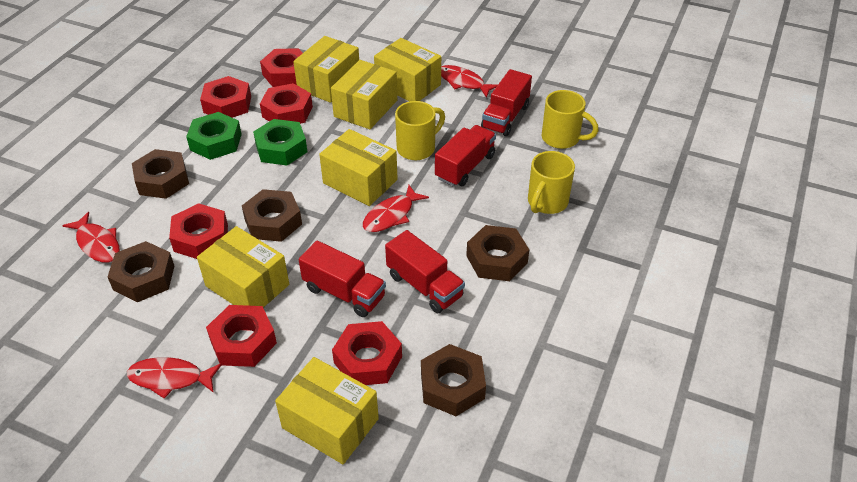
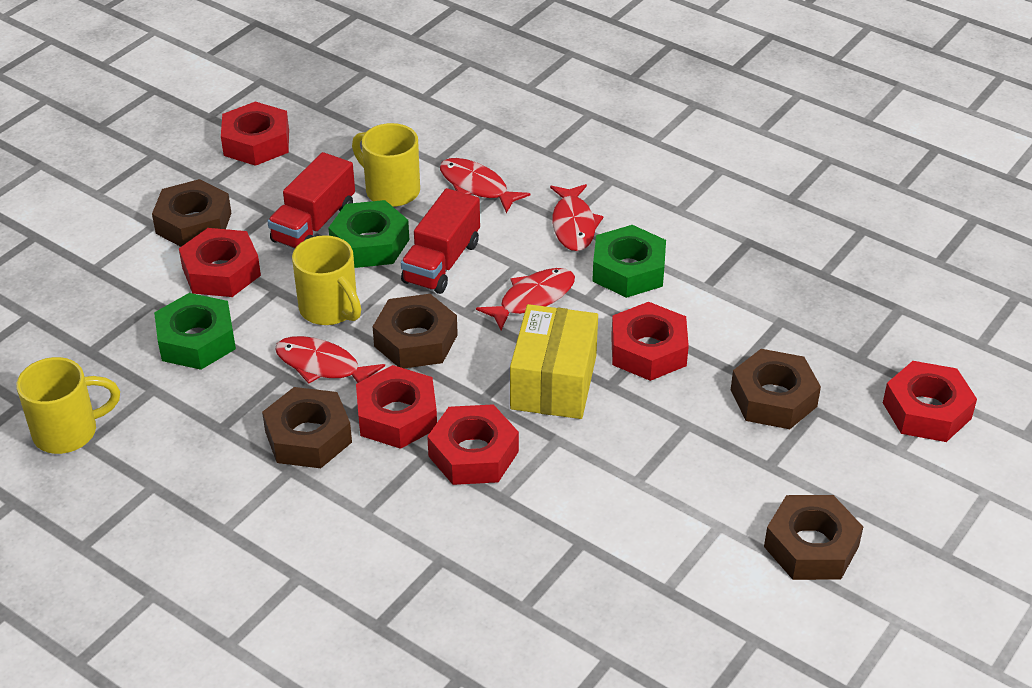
green nut: 2 -> 3
red truck: 4 -> 2
yellow box: 6 -> 1

